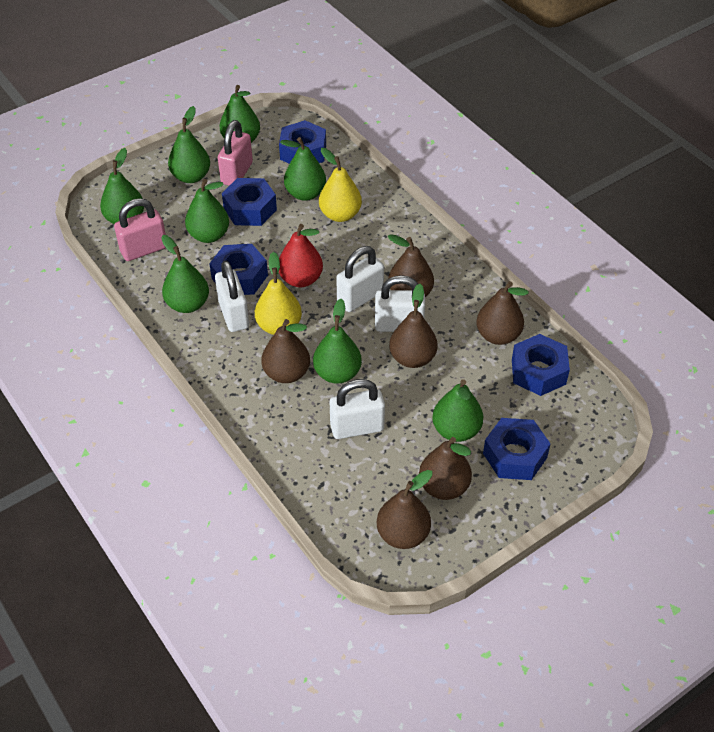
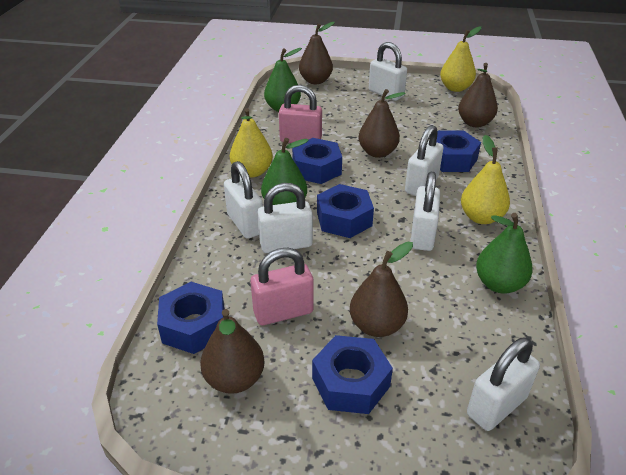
brown pear: 6 -> 5
green pear: 8 -> 3
red pear: 1 -> 0
white padlock: 4 -> 6
yellow pear: 2 -> 3

